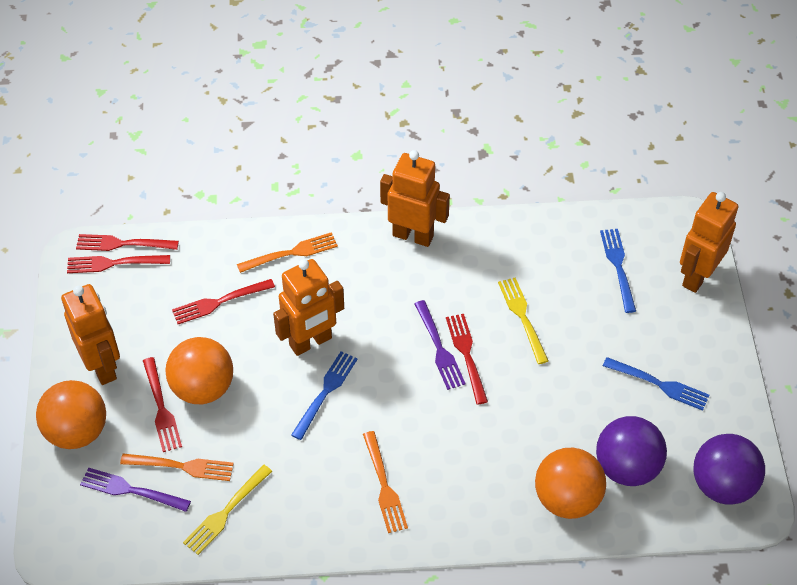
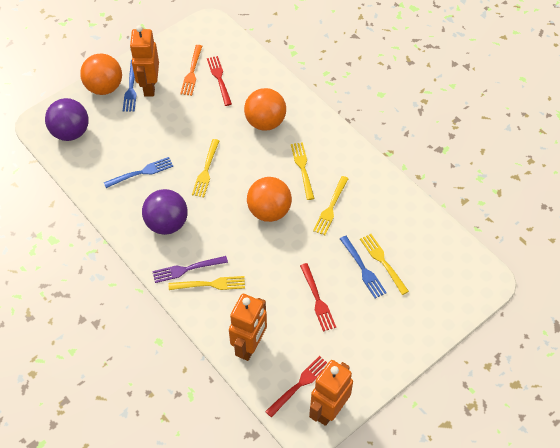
orange fork: 3 -> 1
orange robot: 4 -> 3
purple fork: 2 -> 1
red fork: 5 -> 3
yellow fork: 2 -> 5

